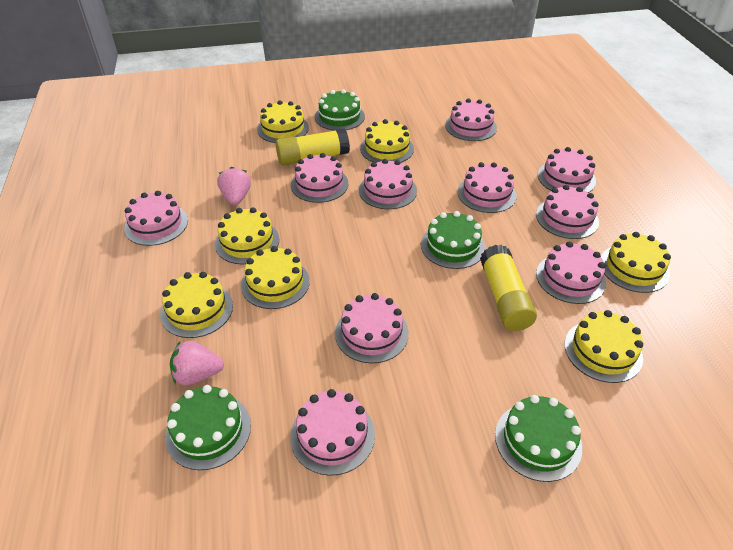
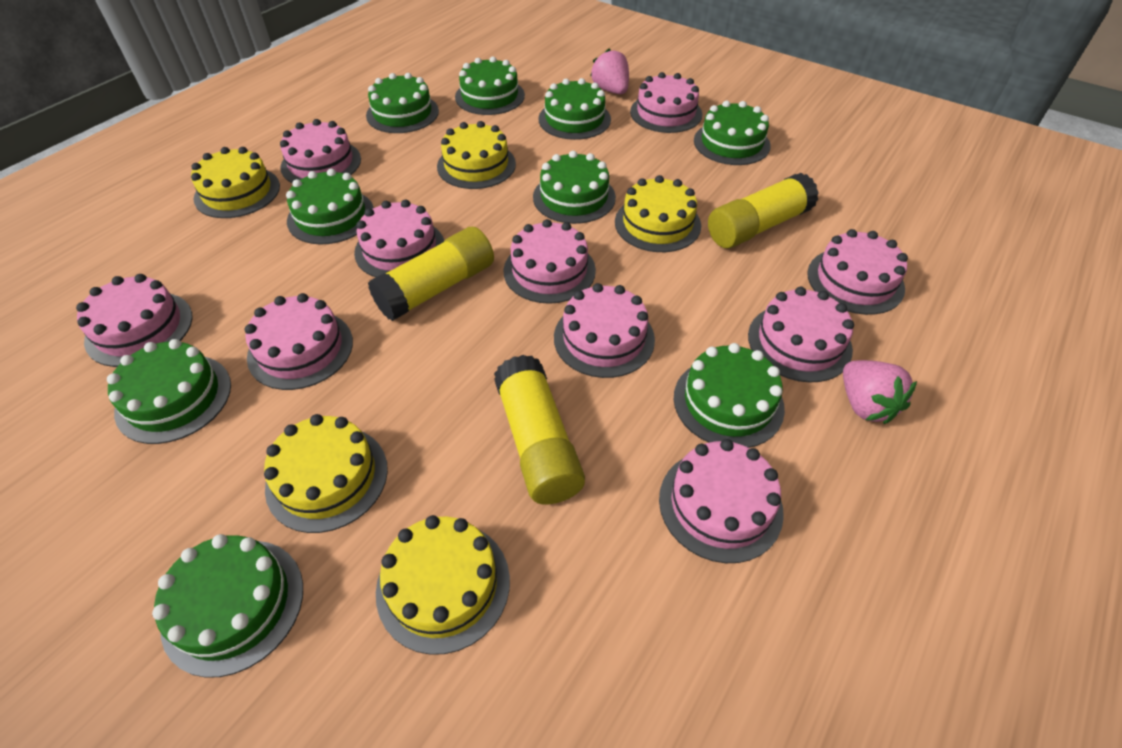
green cake: 4 -> 9
yellow cake: 7 -> 5
yellow glue stick: 2 -> 3

